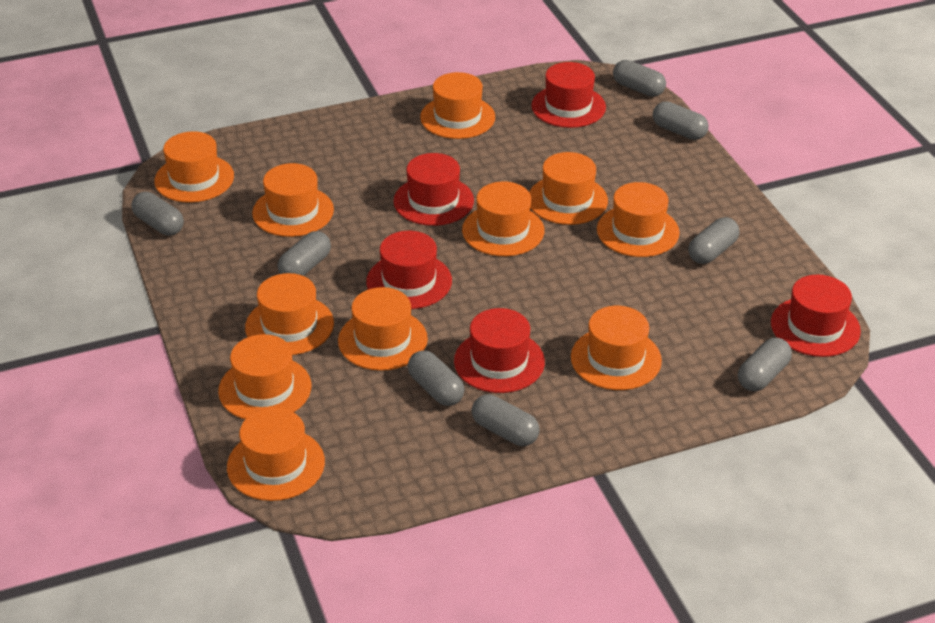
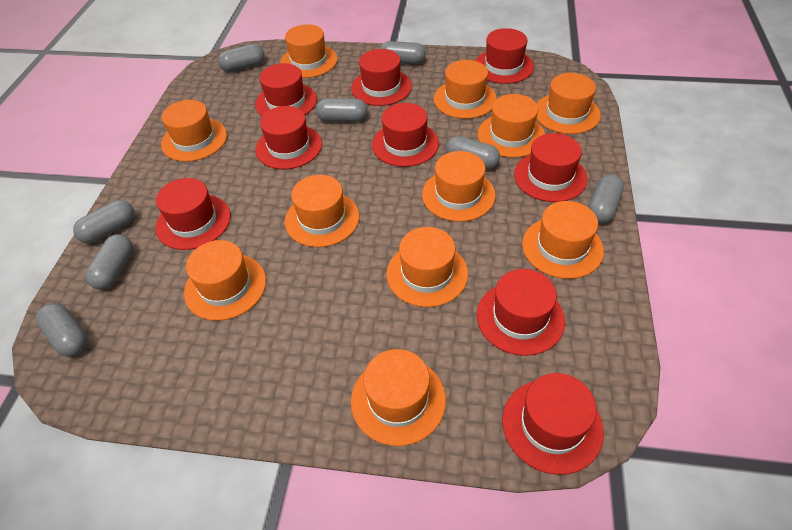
red hat: 5 -> 9

